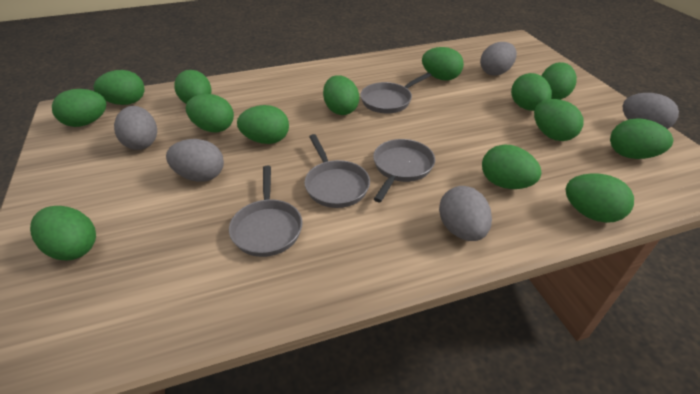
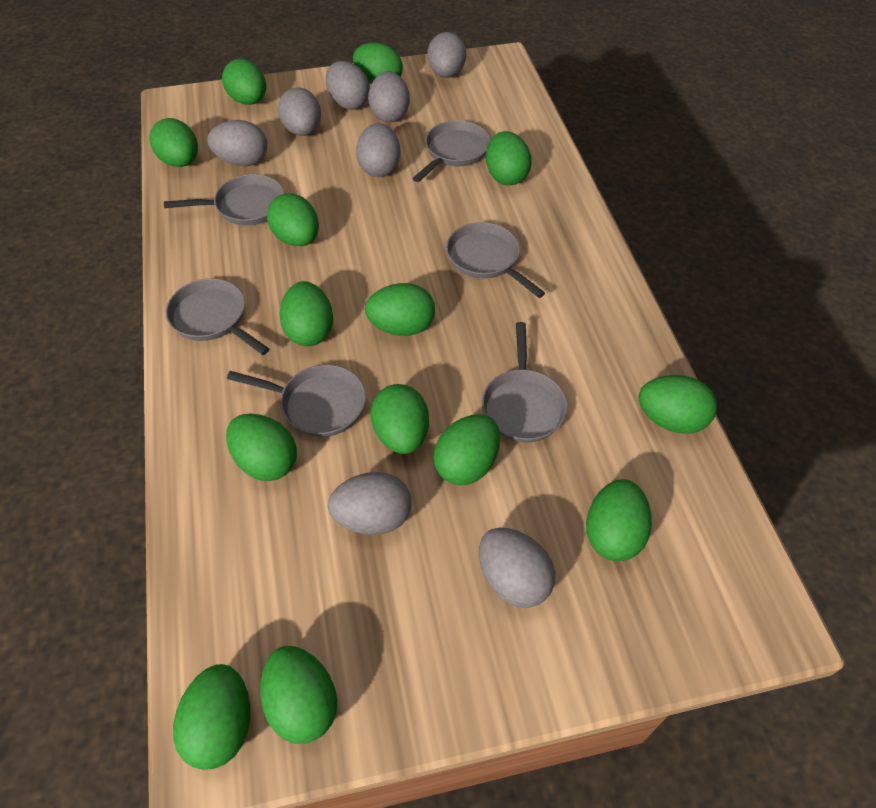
grey egg: 5 -> 8
grey pan: 4 -> 6

